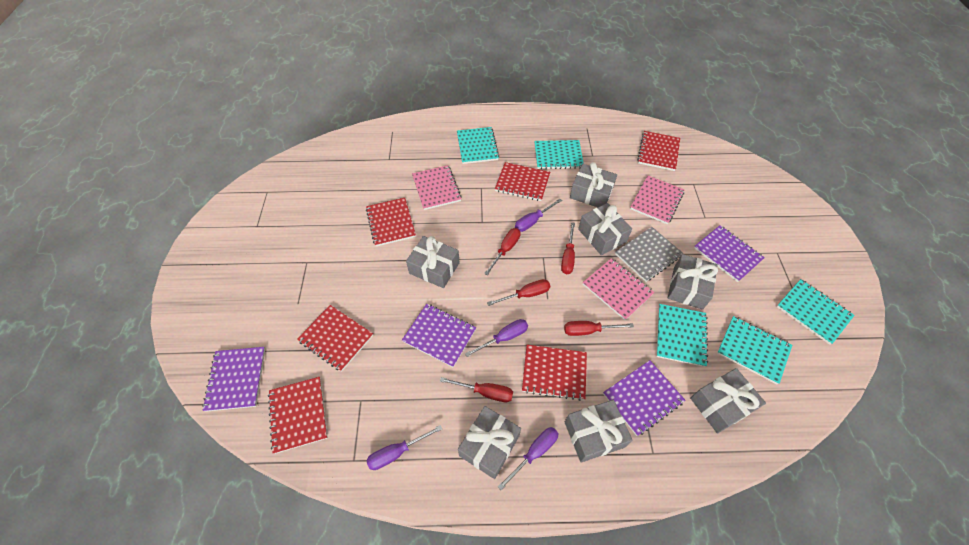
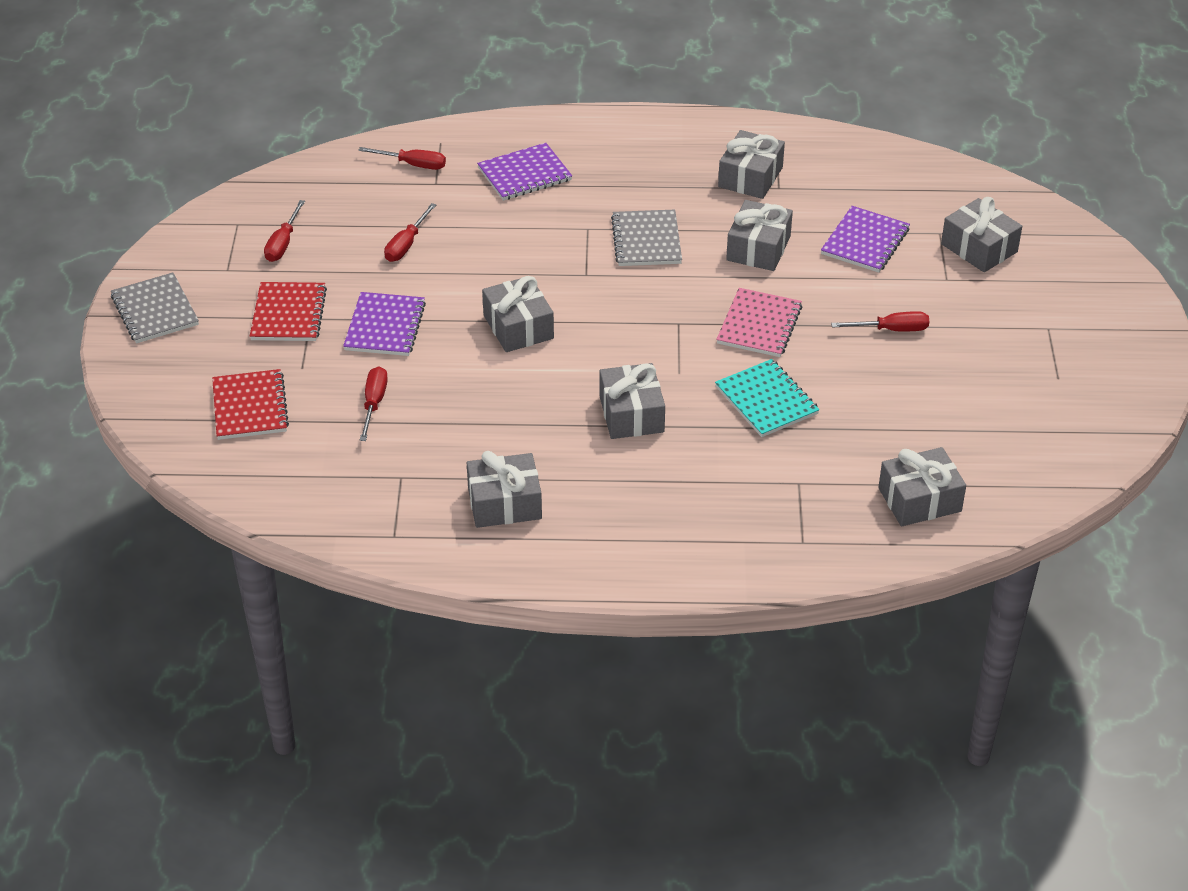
grey notebook: 1 -> 2
pink notebook: 3 -> 1
purple notebook: 4 -> 3
purple screwdriver: 4 -> 0
red notebook: 6 -> 2
turquoise notebook: 5 -> 1

